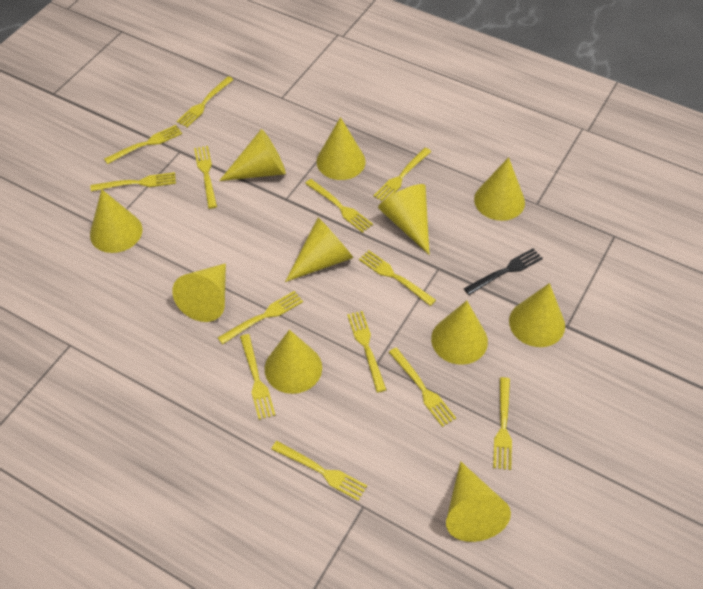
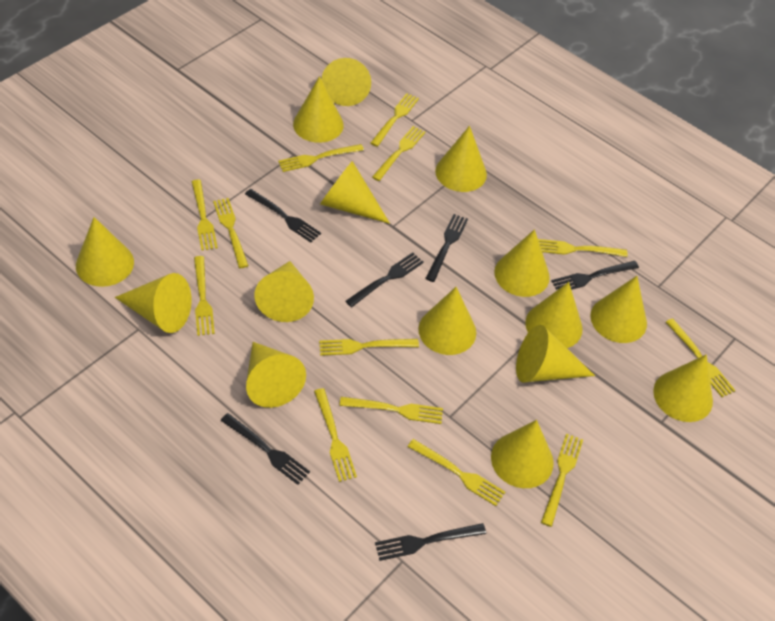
black fork: 1 -> 6
yellow cone: 11 -> 15

